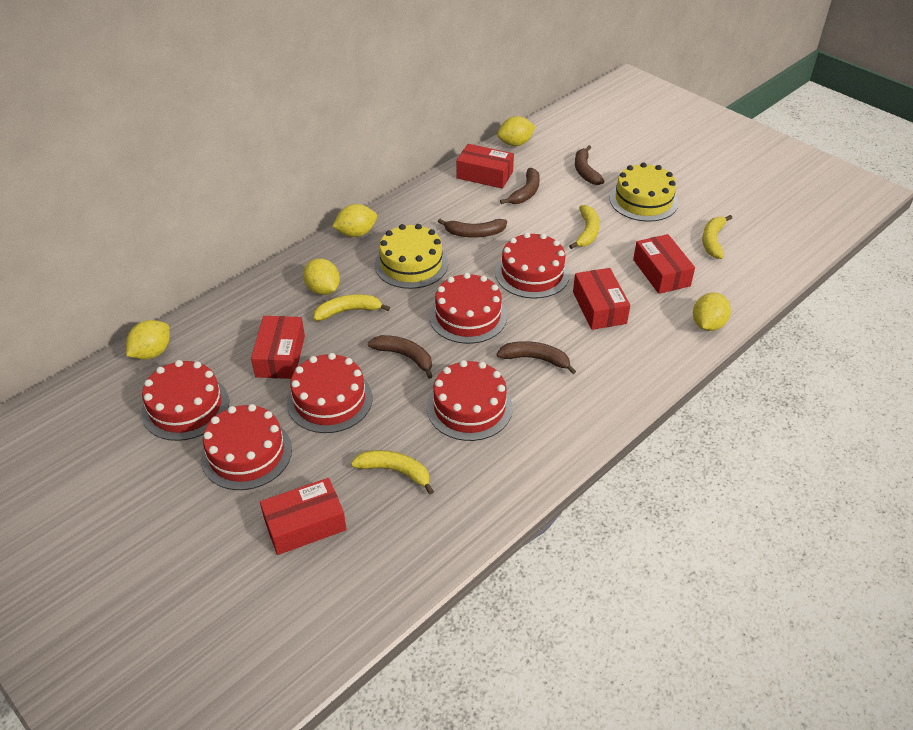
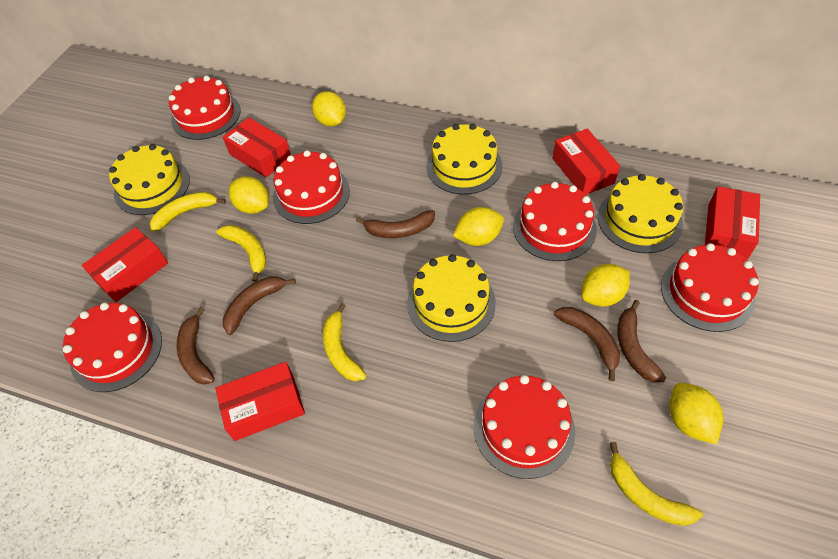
yellow cake: 2 -> 4

